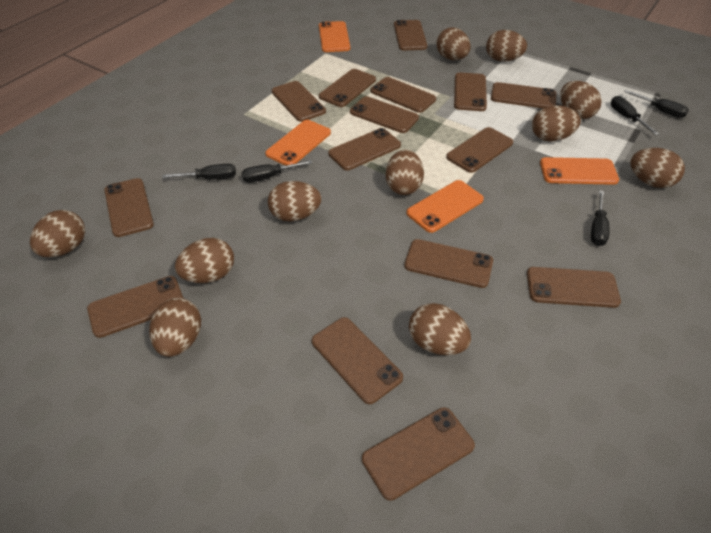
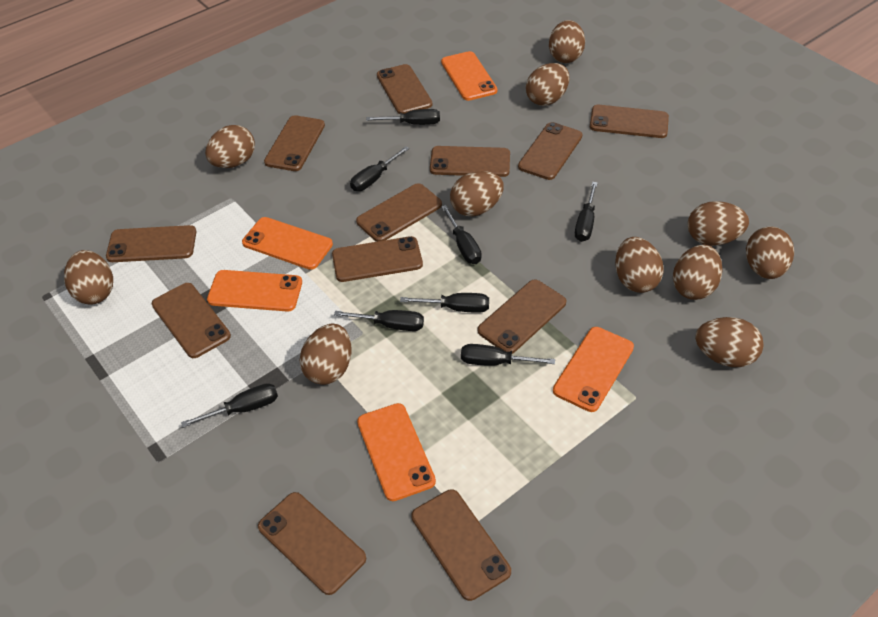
black screwdriver: 5 -> 8
brown phone: 15 -> 12
orange phone: 4 -> 5

